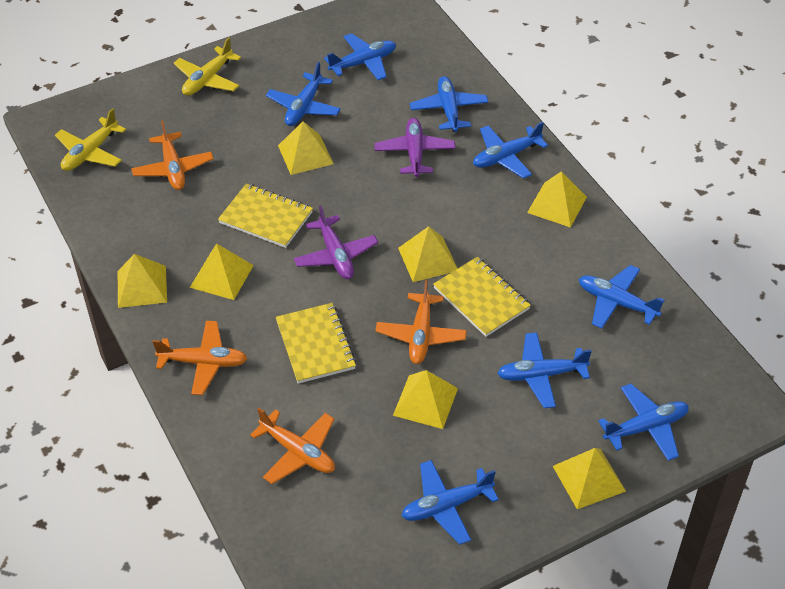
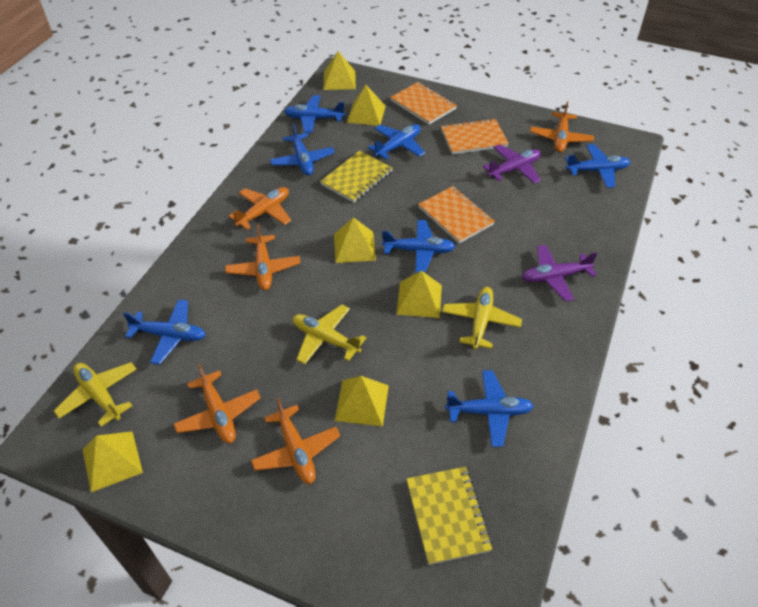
blue plane: 8 -> 7
orange notebook: 0 -> 3
orange plane: 4 -> 5
yellow notebook: 3 -> 2
yellow plane: 2 -> 3
yellow pyramid: 7 -> 6

